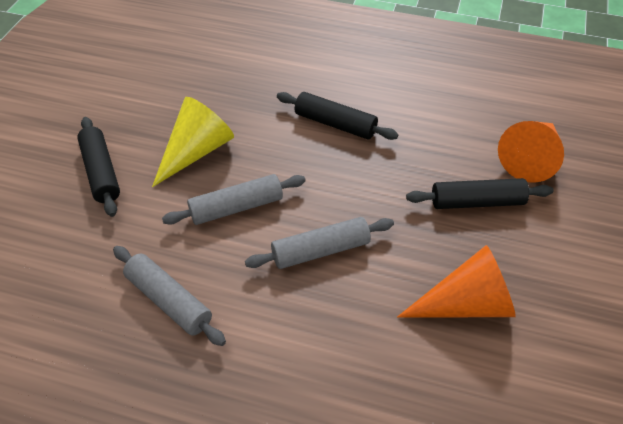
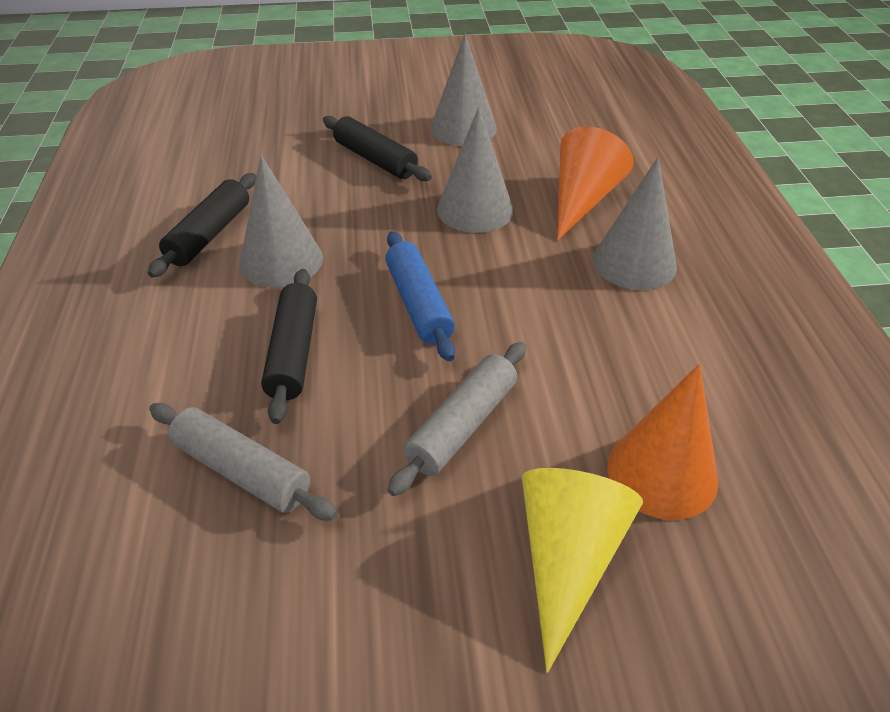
blue rolling pin: 0 -> 1
grey cone: 0 -> 4
grey rolling pin: 3 -> 2

